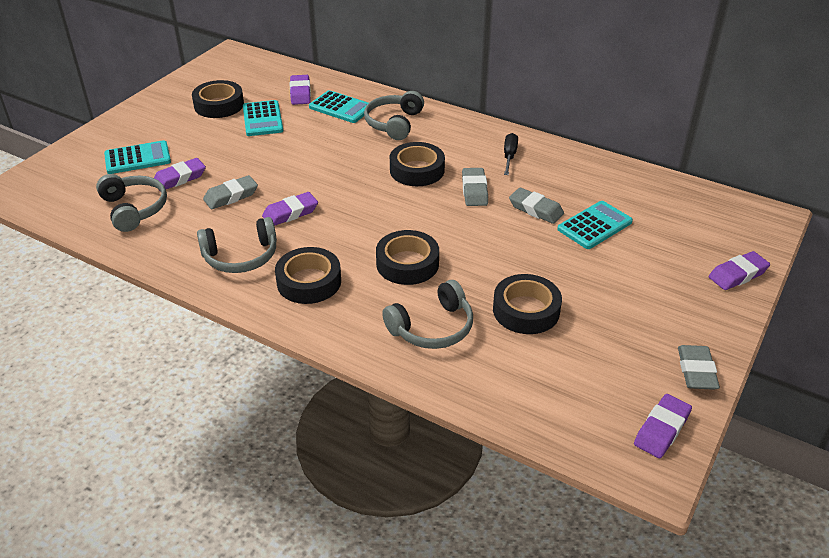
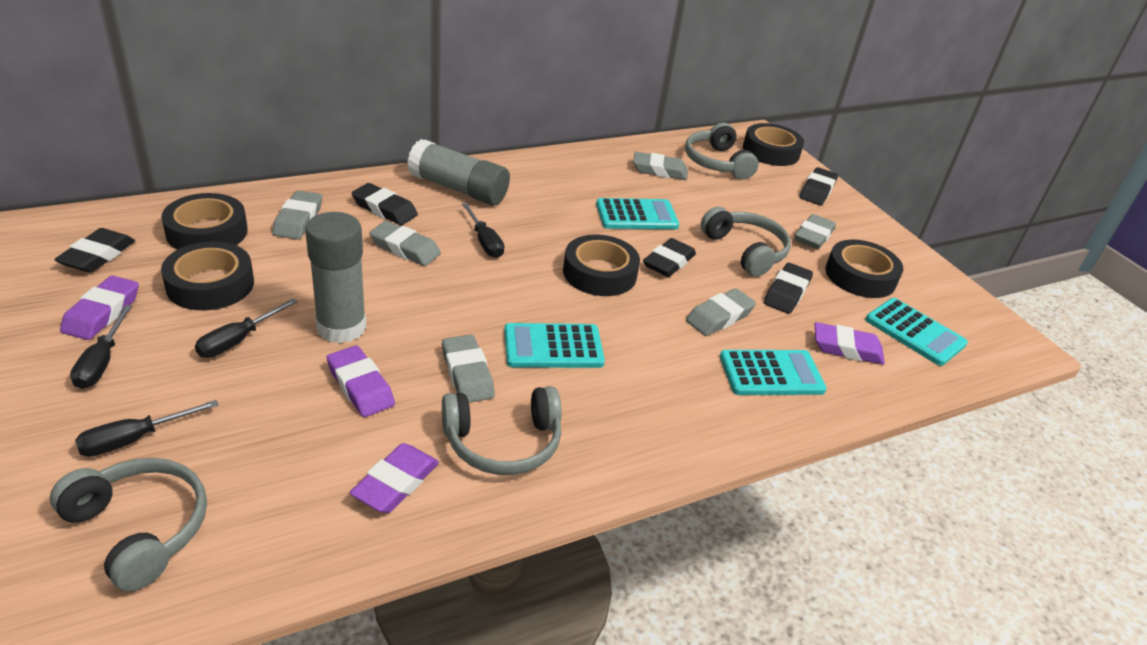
black eraser: 0 -> 5
black screwdriver: 1 -> 4
grey eraser: 4 -> 6
grey glue stick: 0 -> 2
purple eraser: 5 -> 4

